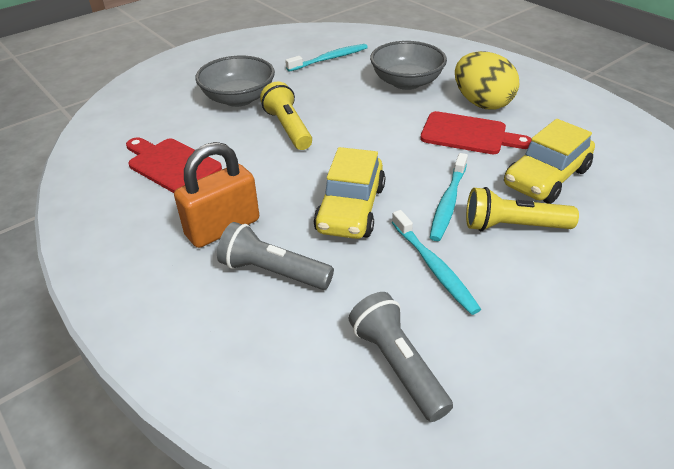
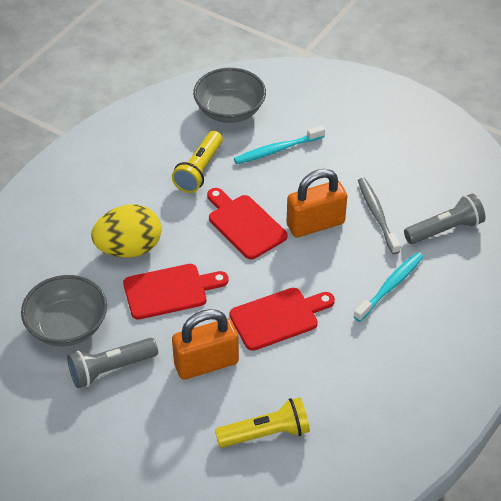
grey toothbrush: 0 -> 1
orange padlock: 1 -> 2
red cutting board: 2 -> 3
turquoise toothbrush: 3 -> 2
yellow car: 2 -> 0

